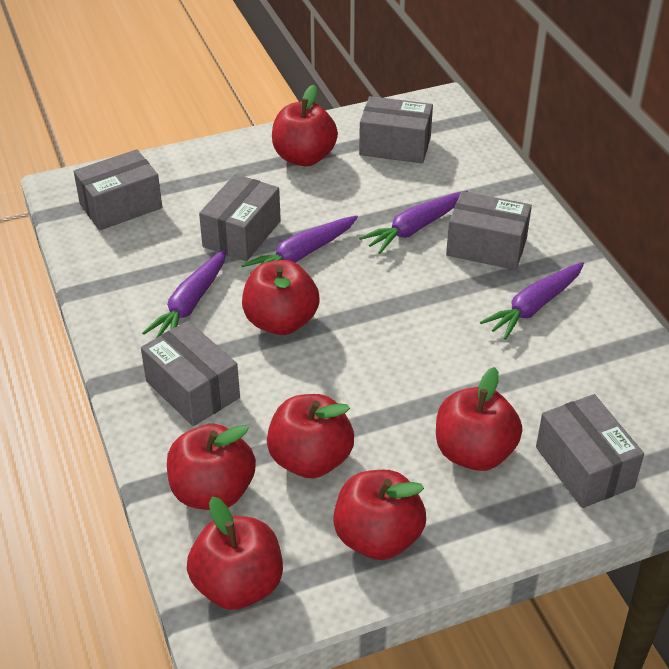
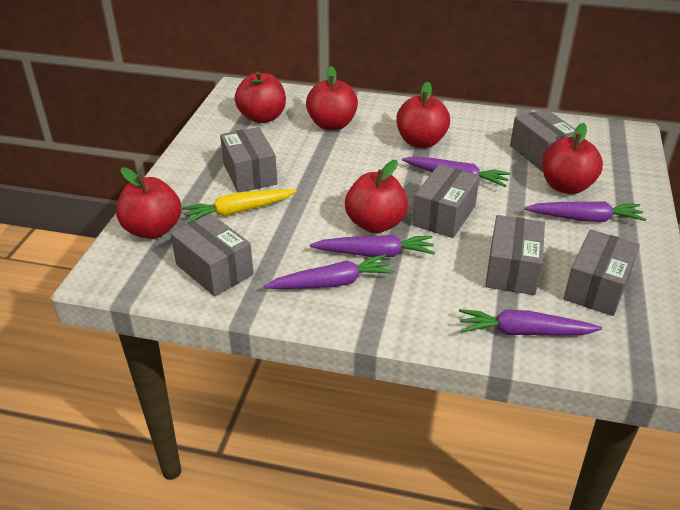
purple carrot: 4 -> 5
red apple: 7 -> 6
yellow carrot: 0 -> 1

